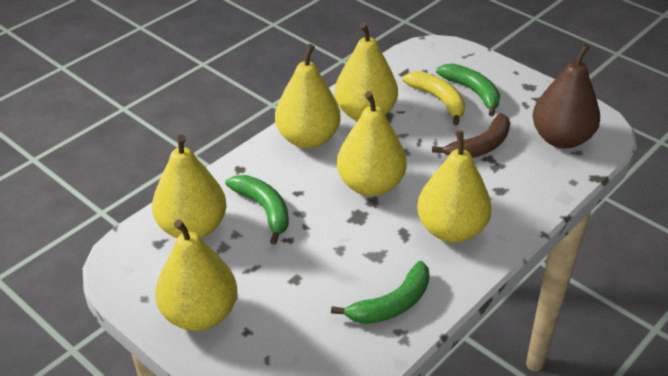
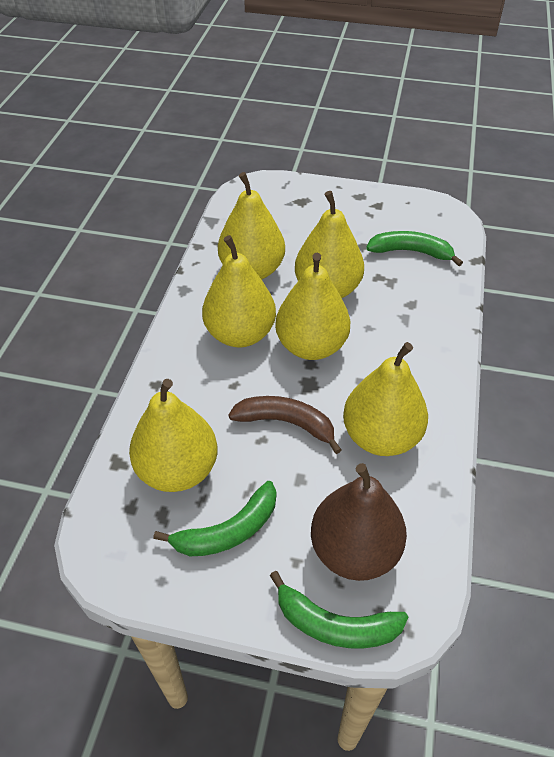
yellow banana: 1 -> 0

